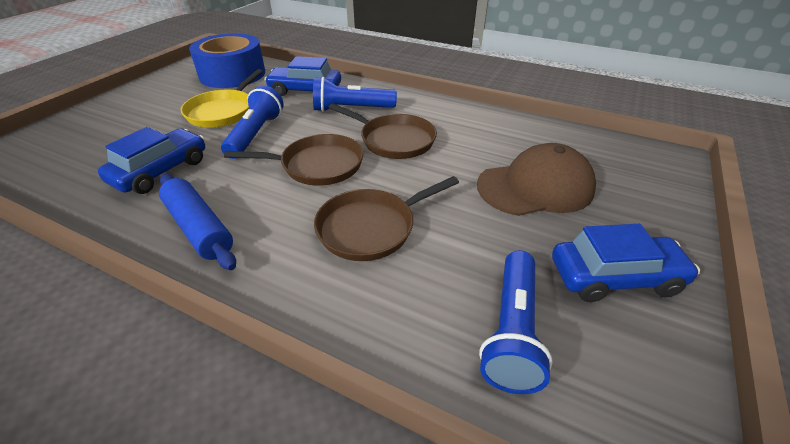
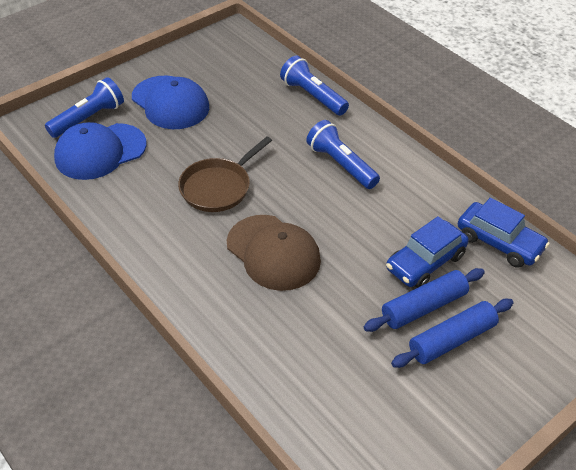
blue cap: 0 -> 2
blue car: 3 -> 2
blue rolling pin: 1 -> 2
blue tape: 1 -> 0
brown pan: 3 -> 1
yellow pan: 1 -> 0

